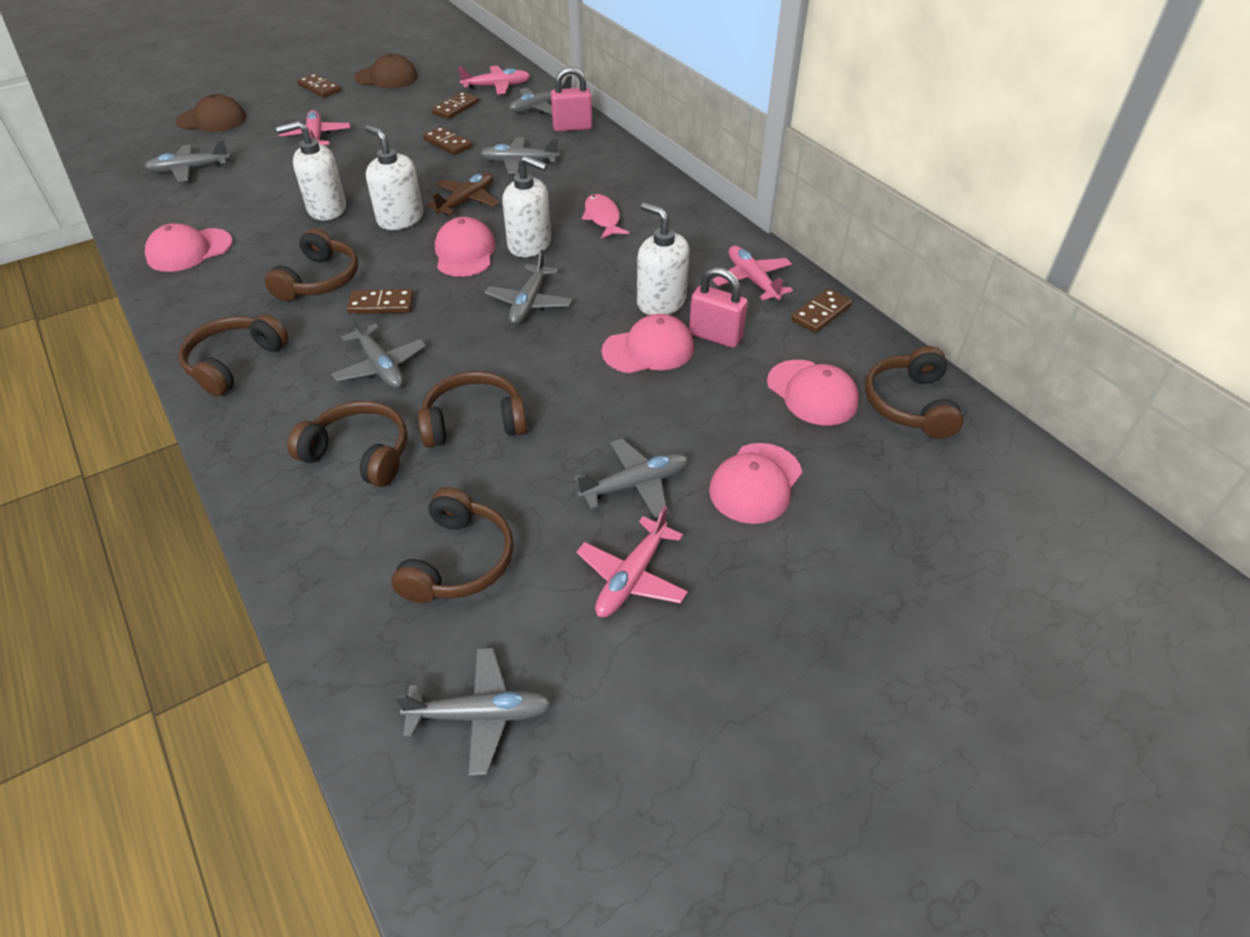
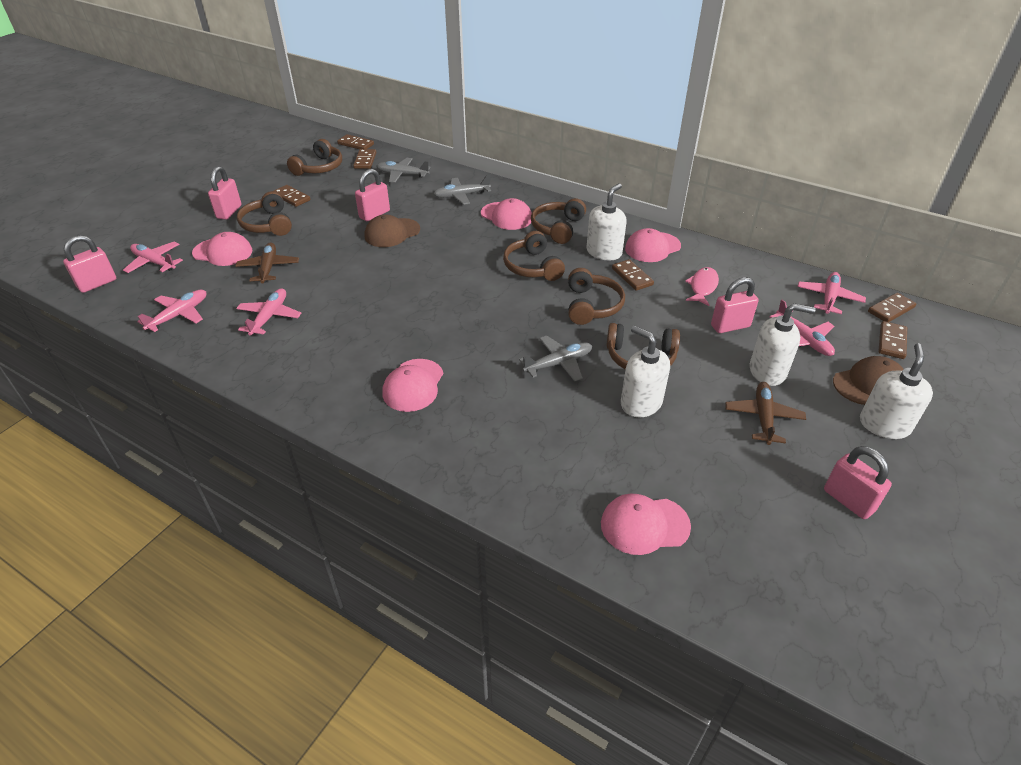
brown domino: 5 -> 6
brown plane: 1 -> 2
grey plane: 7 -> 3
pink padlock: 2 -> 5
pink plane: 4 -> 5

